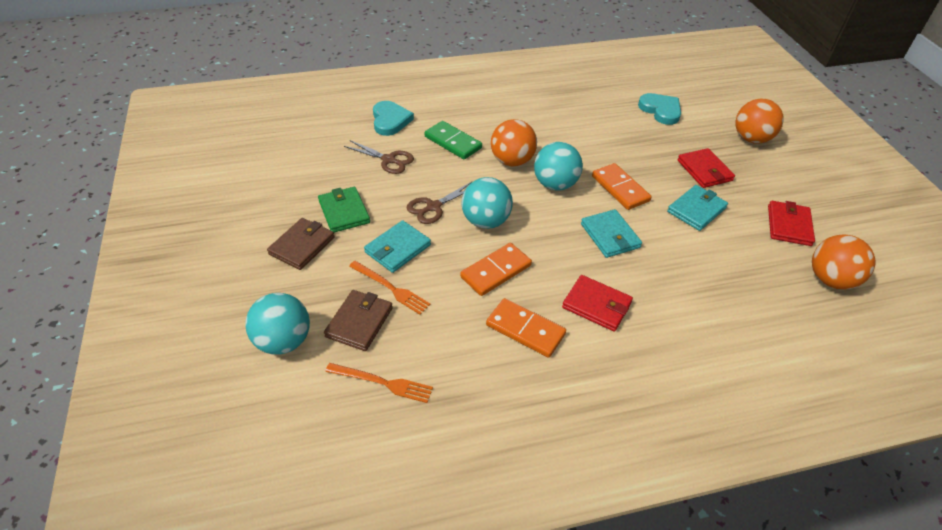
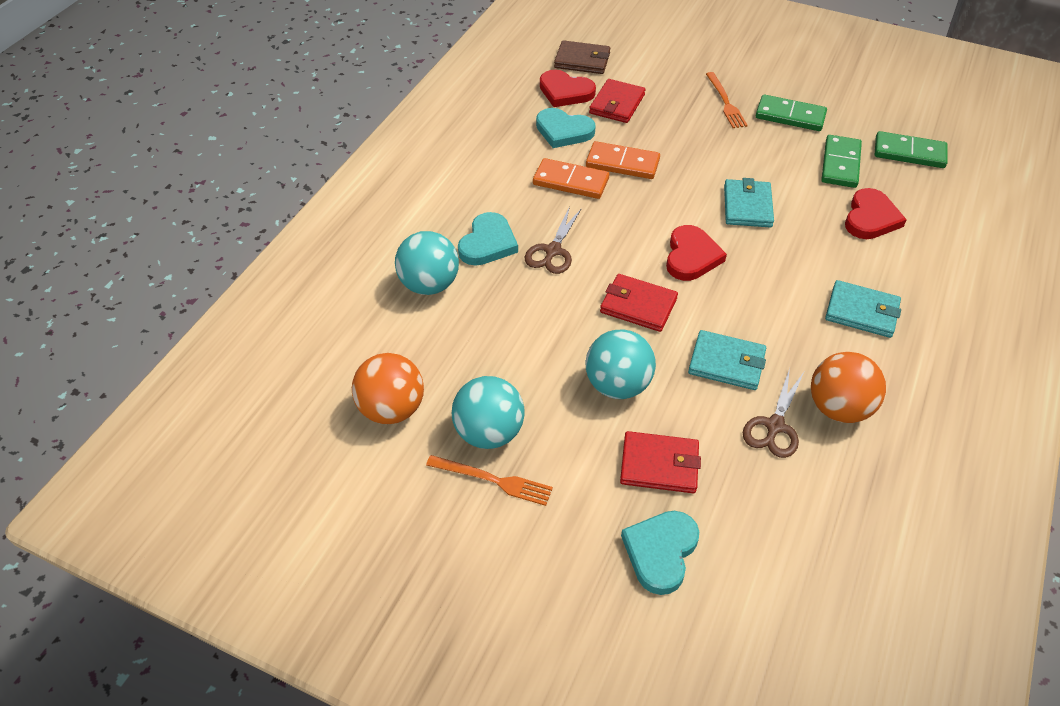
brown wallet: 2 -> 1
green domino: 1 -> 3
green wallet: 1 -> 0
orange ball: 3 -> 2
orange domino: 3 -> 2
red heart: 0 -> 3
turquoise heart: 2 -> 3

